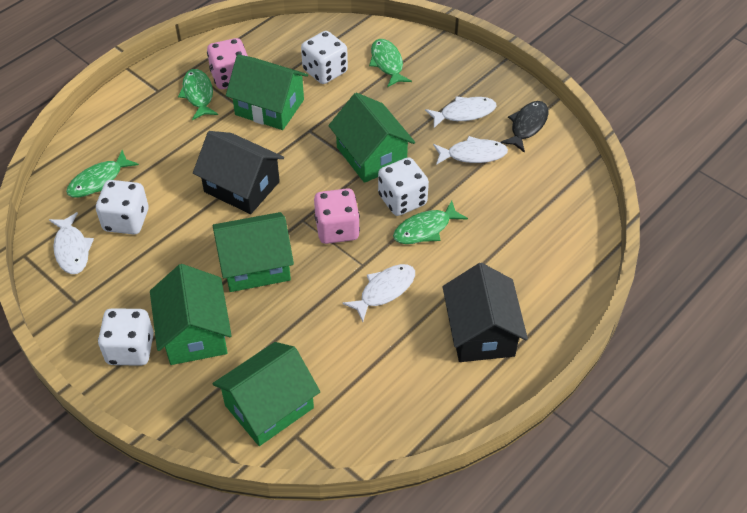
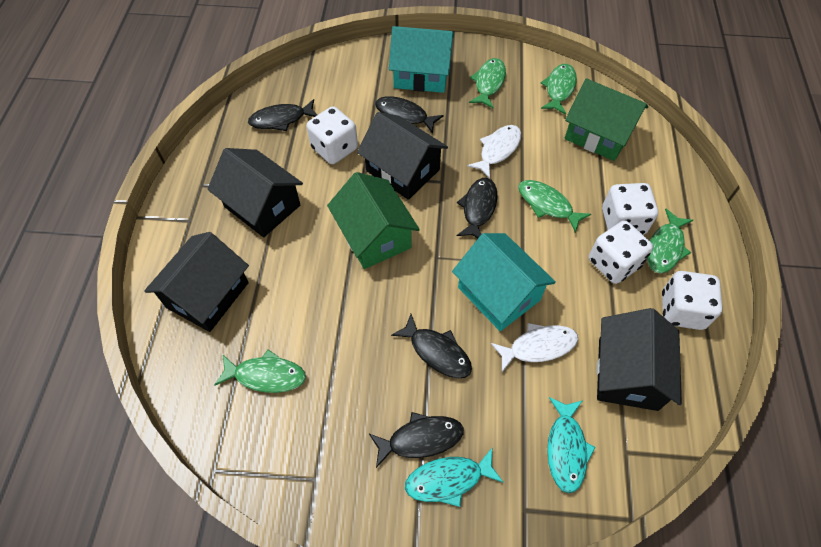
black fish: 1 -> 5
black house: 2 -> 4
green fish: 4 -> 5
green house: 5 -> 2
pink dice: 2 -> 0
turquoise fish: 0 -> 2
turquoise house: 0 -> 2
white fish: 4 -> 2

